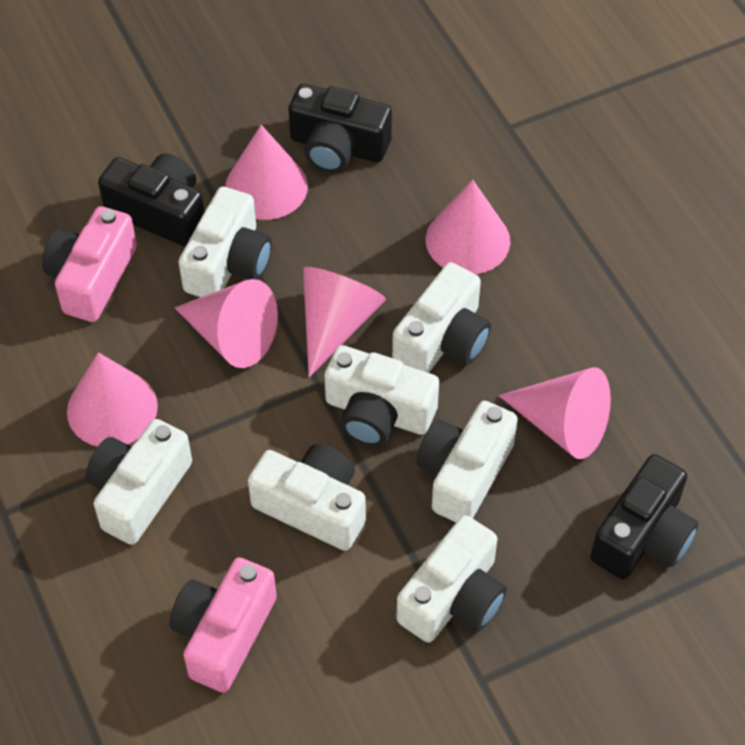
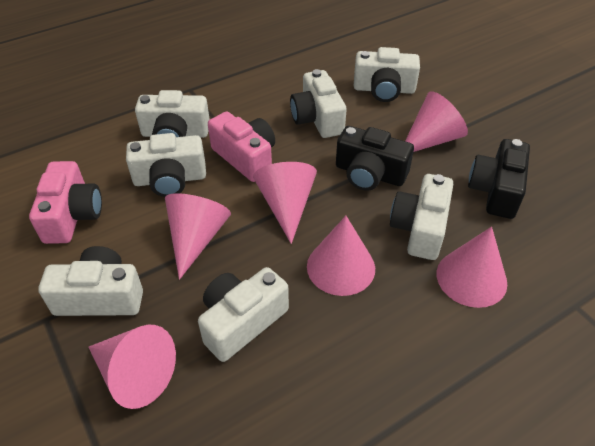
black camera: 3 -> 2

